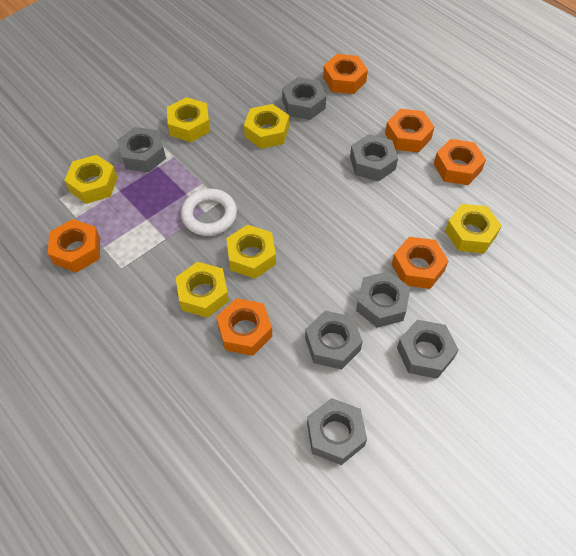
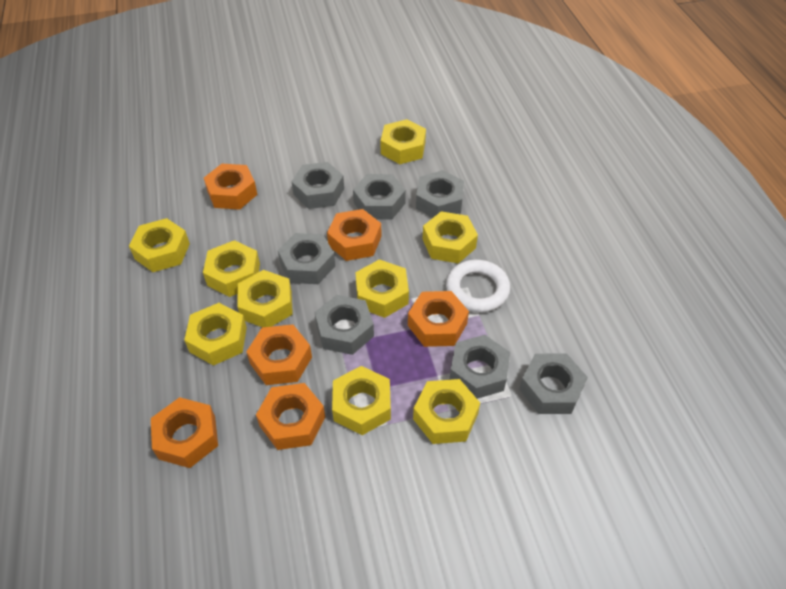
yellow nut: 6 -> 9

